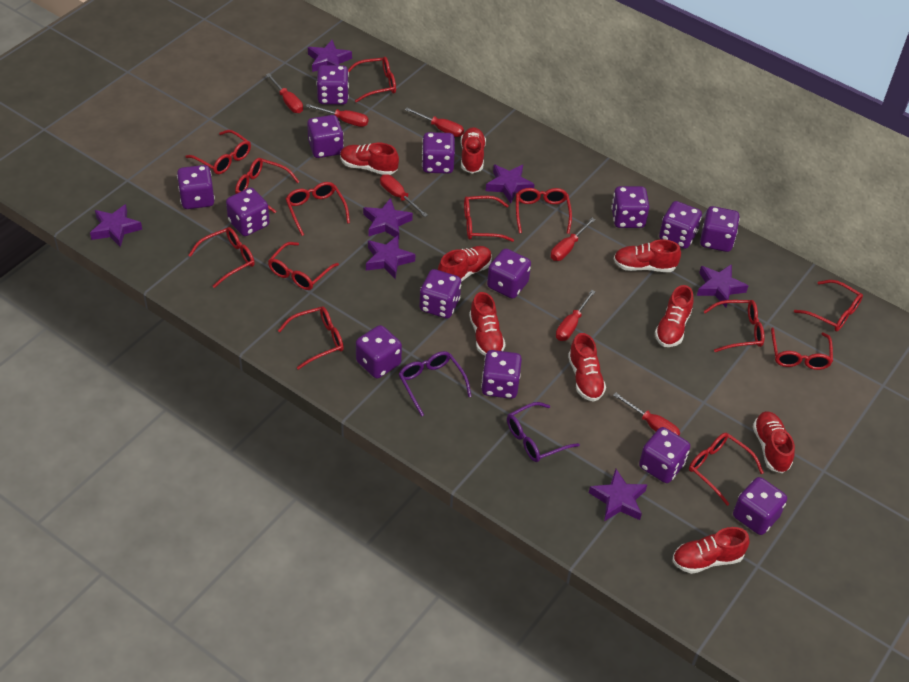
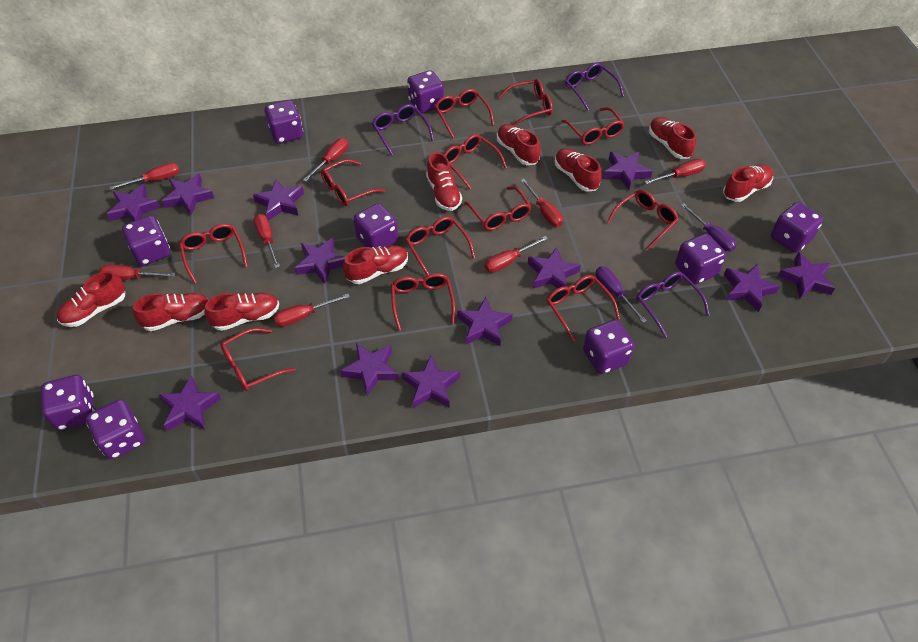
purple dice: 14 -> 9
purple glasses: 2 -> 3
purple screwdriver: 0 -> 2
purple star: 7 -> 12
red glasses: 13 -> 12
red screwdriver: 7 -> 8

